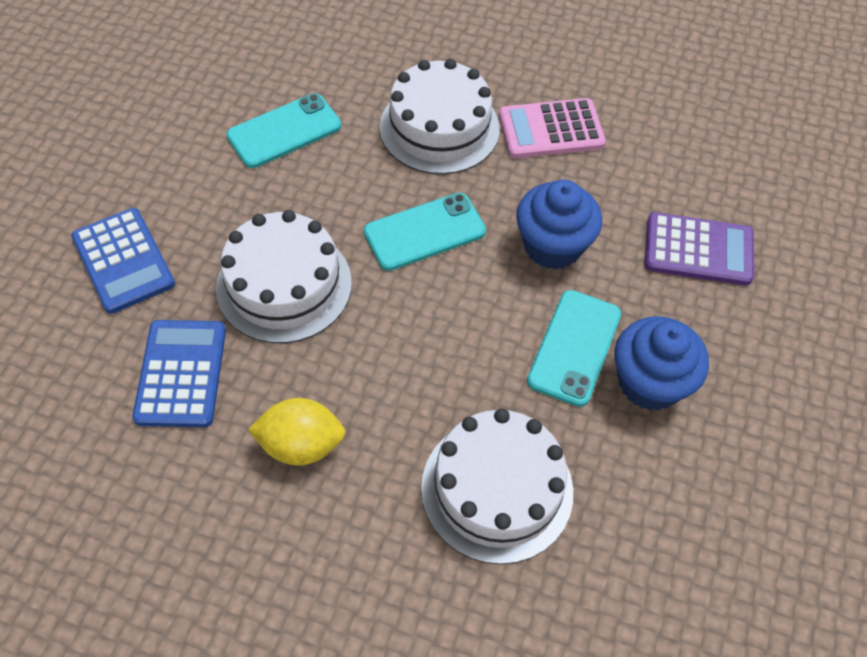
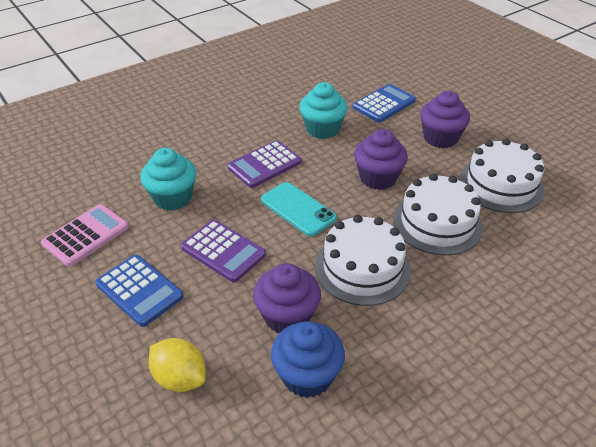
blue cupcake: 2 -> 1
purple calculator: 1 -> 2
purple cupcake: 0 -> 3
turquoise cupcake: 0 -> 2
turquoise phone: 3 -> 1

